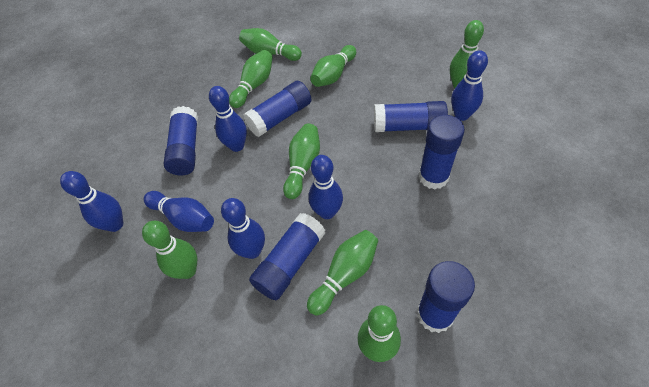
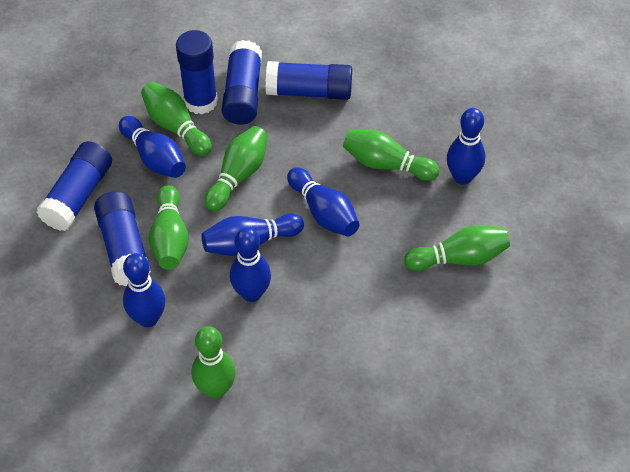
blue glue stick: 6 -> 5
green bowling pin: 8 -> 6

